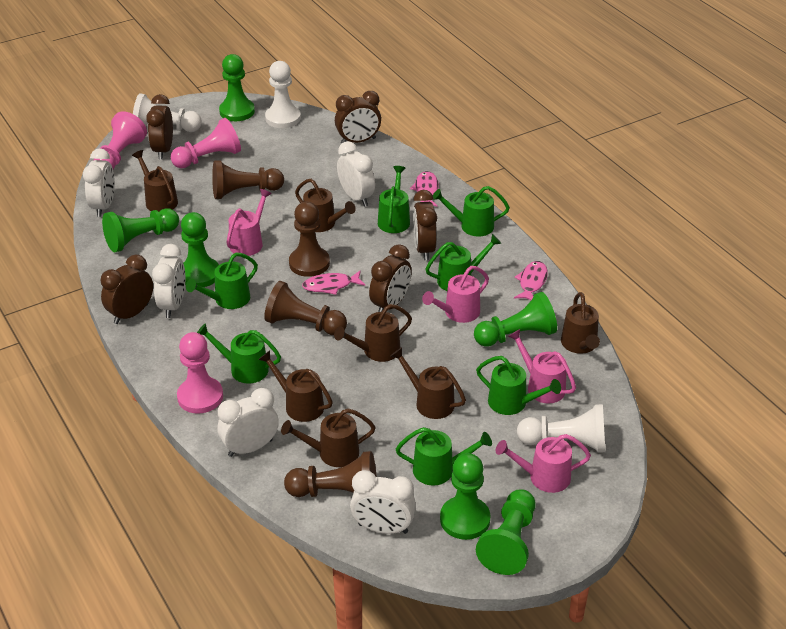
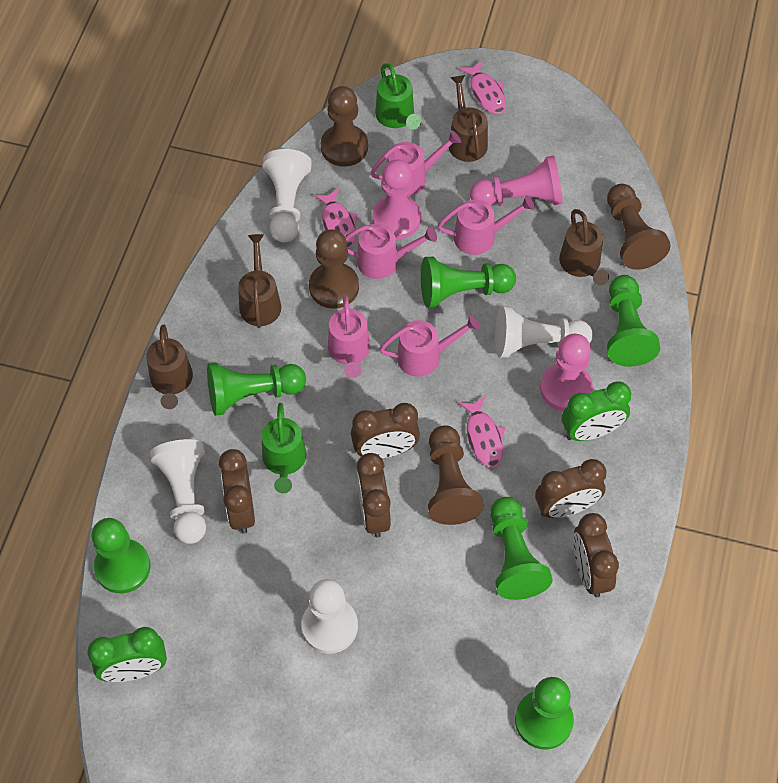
brown watering can: 7 -> 4
green clock: 0 -> 2
green watering can: 7 -> 2
pink watering can: 4 -> 5
white clock: 5 -> 0
white pawn: 3 -> 4

